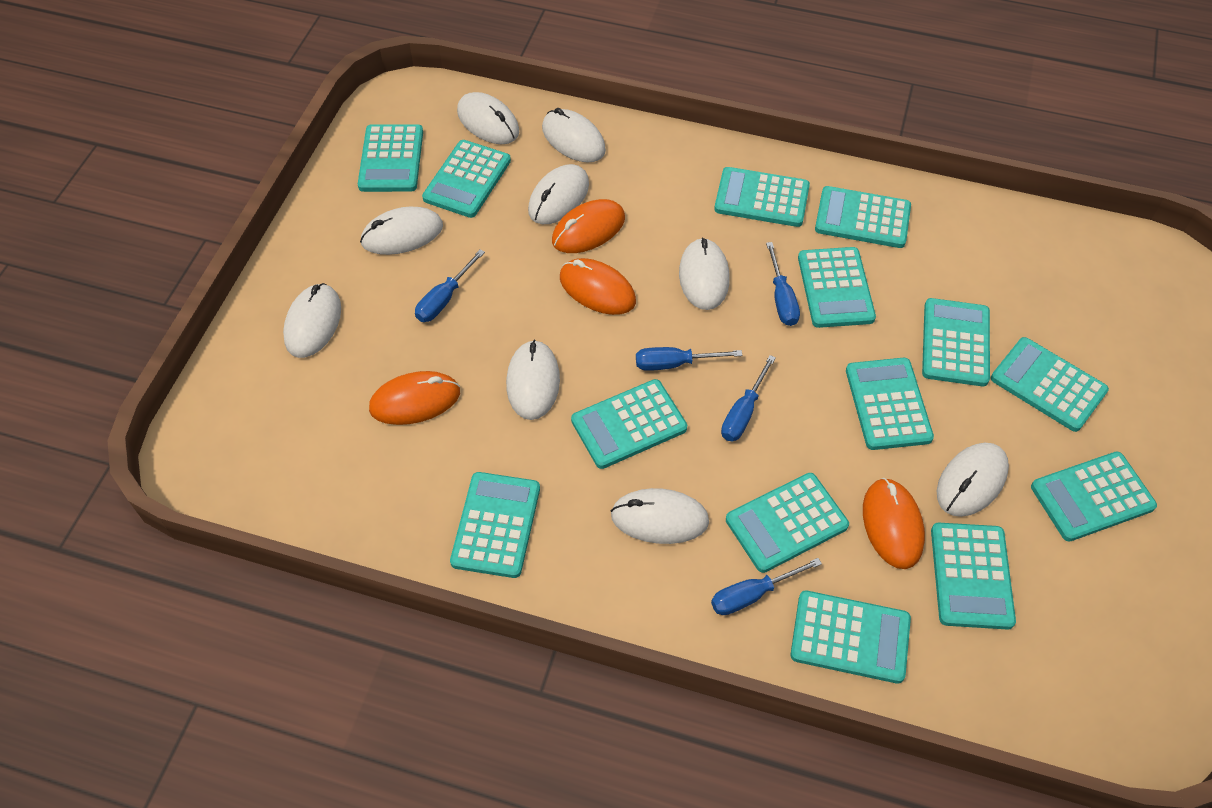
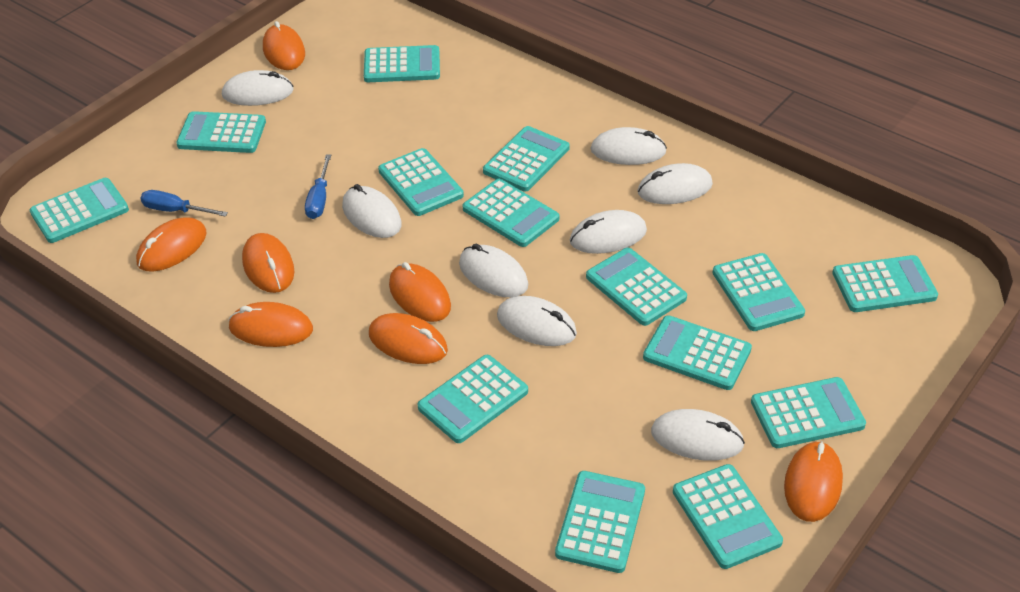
blue screwdriver: 5 -> 2
orange mouse: 4 -> 7
white mouse: 9 -> 8

